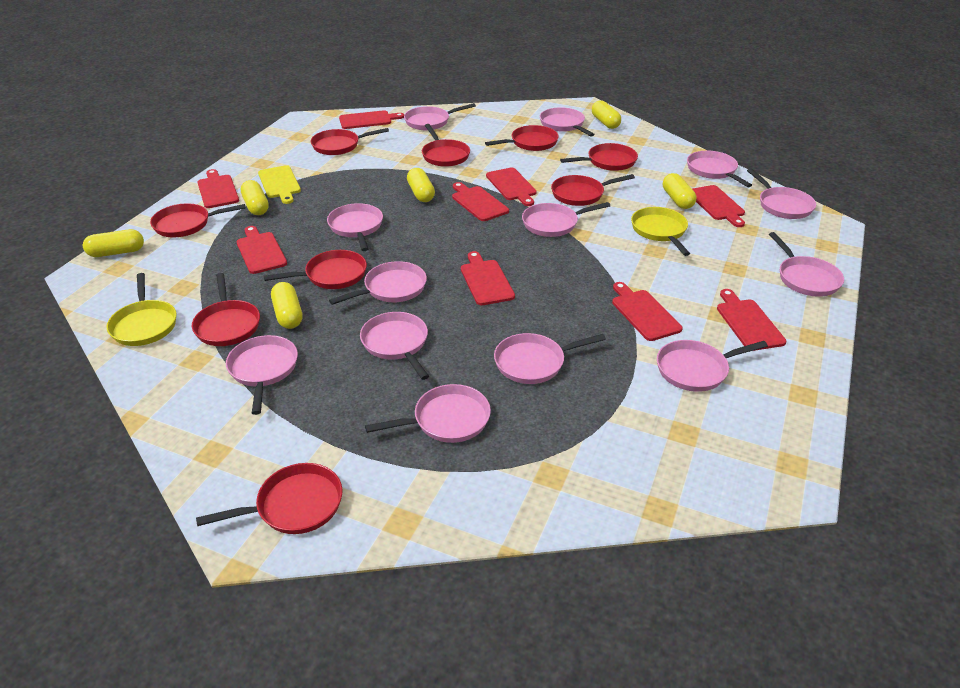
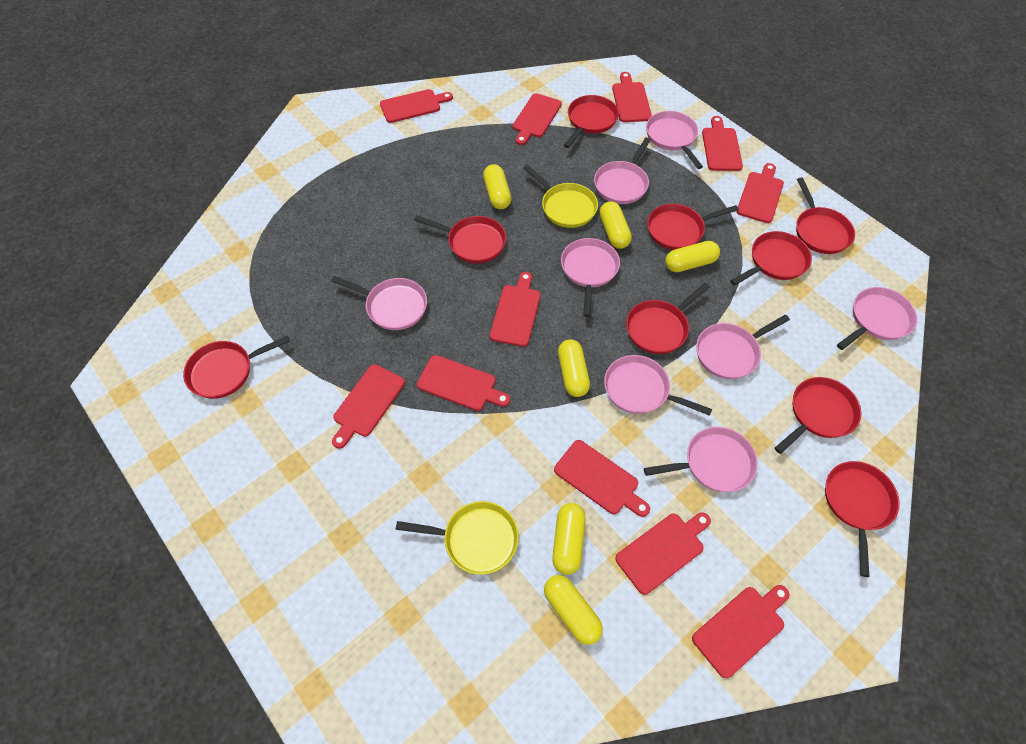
pink pan: 13 -> 8
red cutting board: 9 -> 11
yellow cutting board: 1 -> 0

